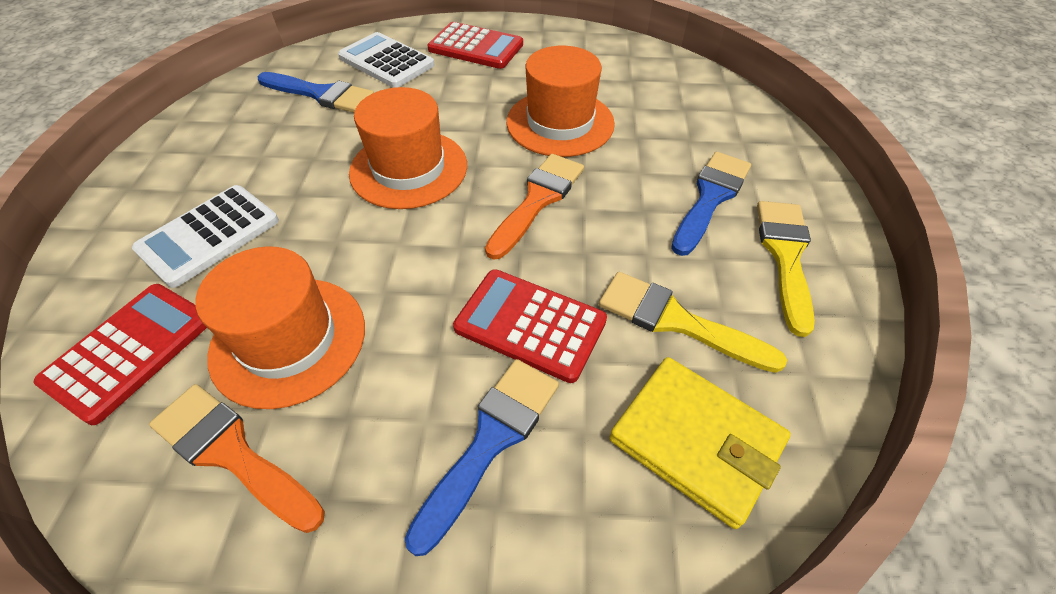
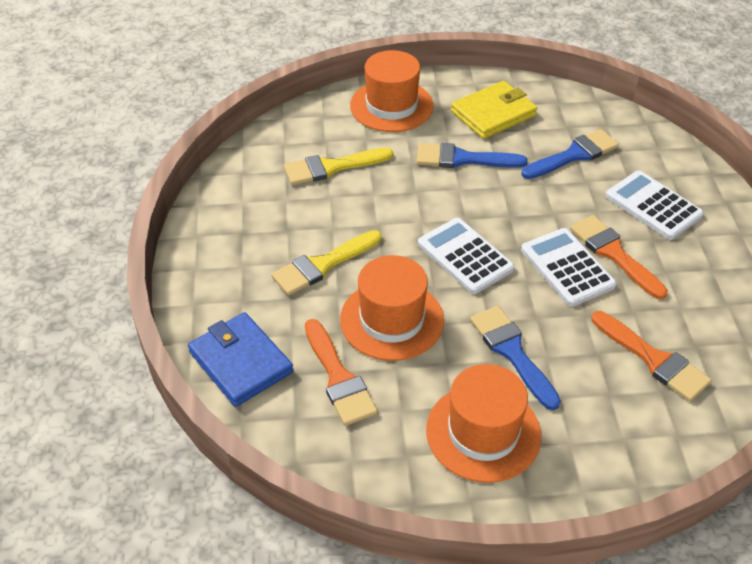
blue wallet: 0 -> 1
orange brush: 2 -> 3
red calculator: 3 -> 0
white calculator: 2 -> 3

